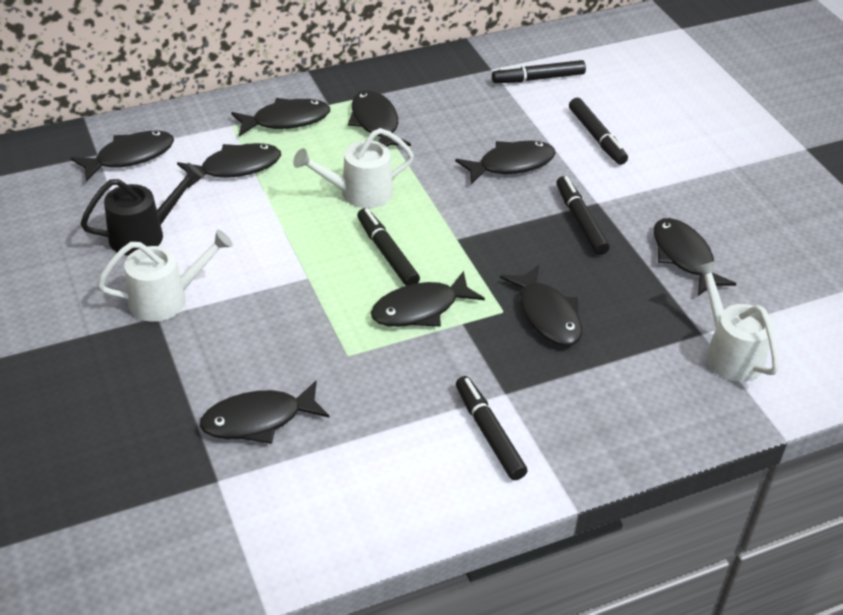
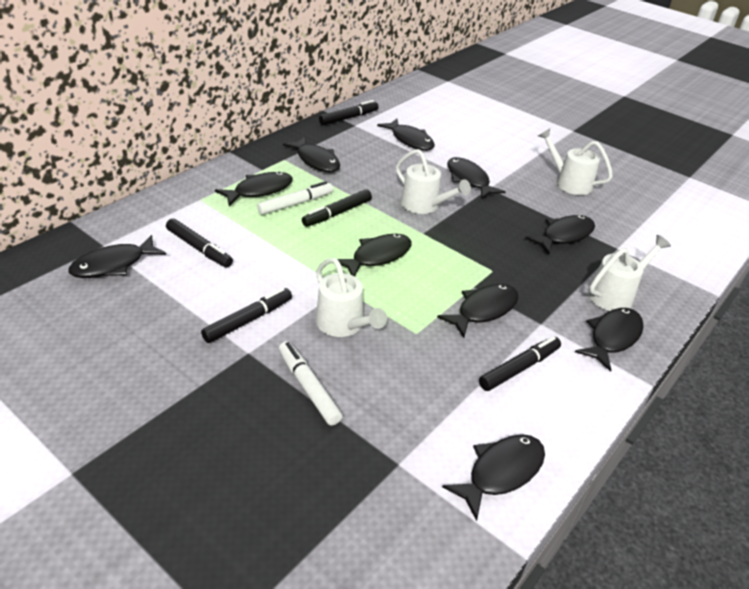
black fish: 9 -> 10
black watering can: 1 -> 0
white marker: 0 -> 2
white watering can: 3 -> 4

